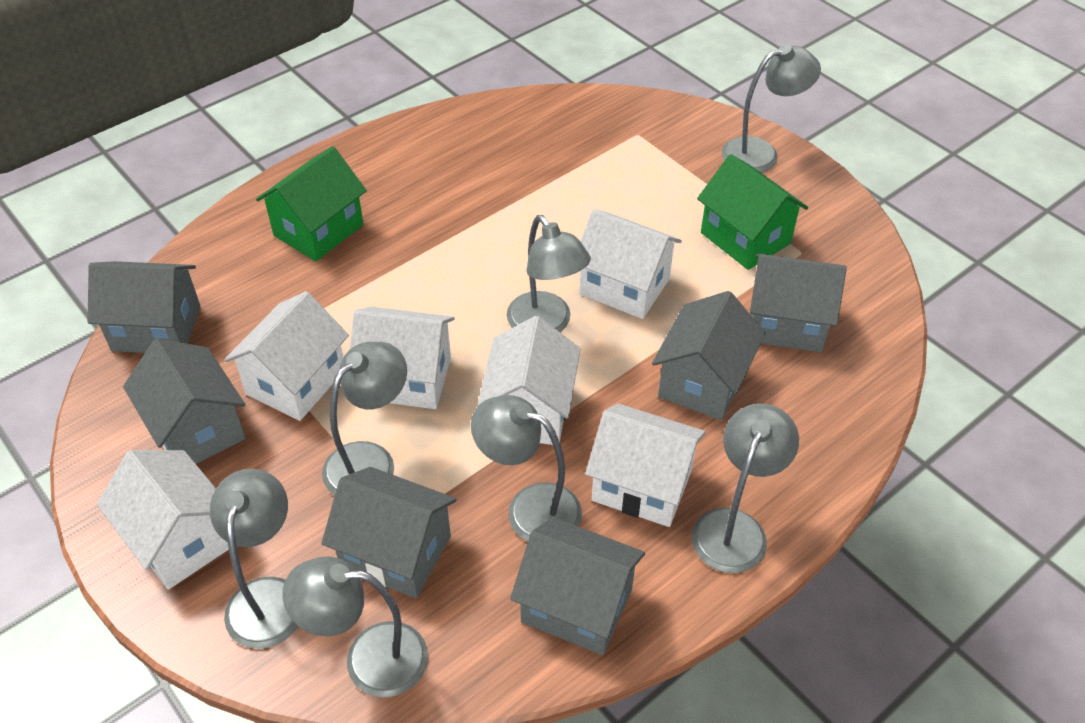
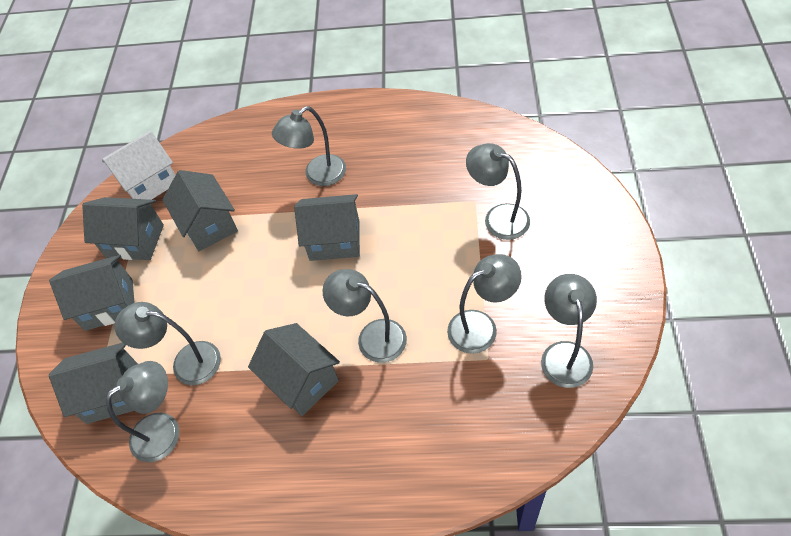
green house: 2 -> 0
white house: 6 -> 1

